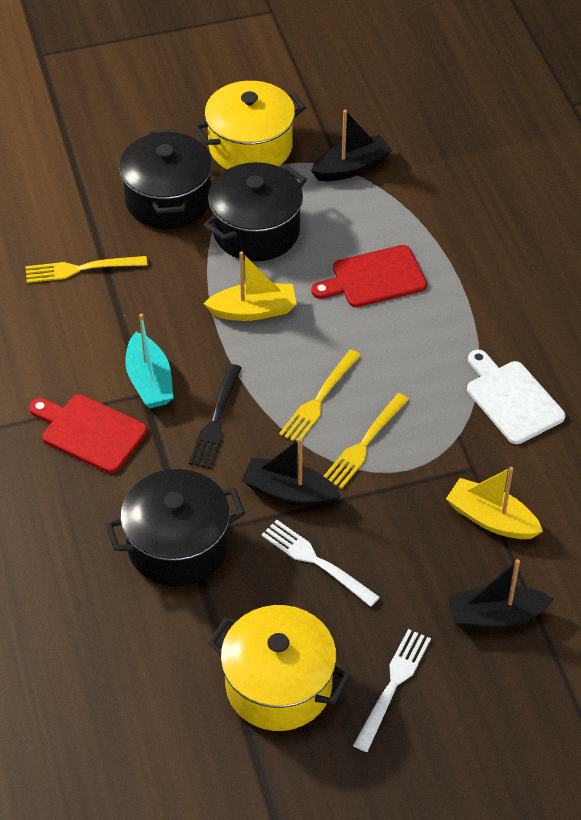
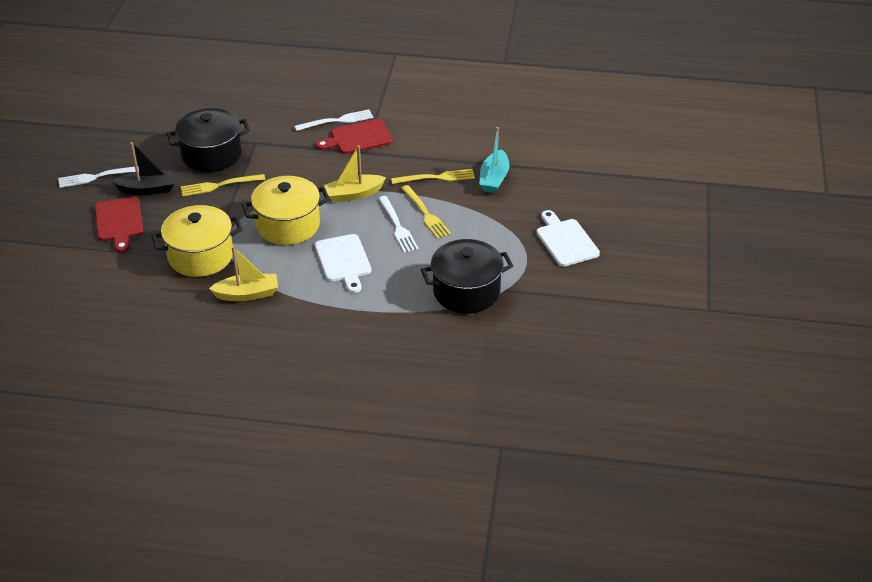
black boat: 3 -> 1
black fork: 1 -> 0
black pot: 3 -> 2
white cutting board: 1 -> 2
white fork: 2 -> 3

